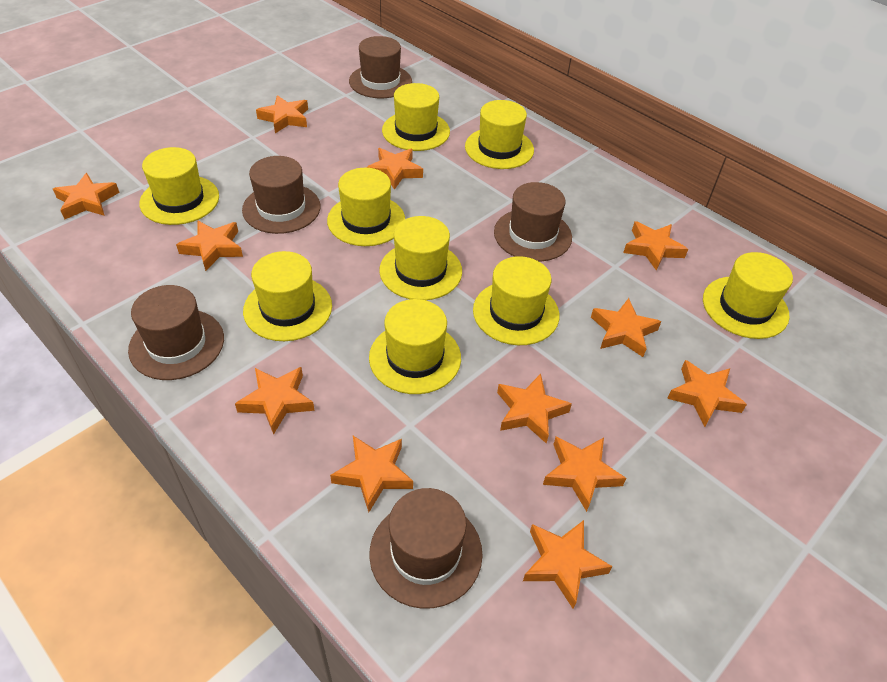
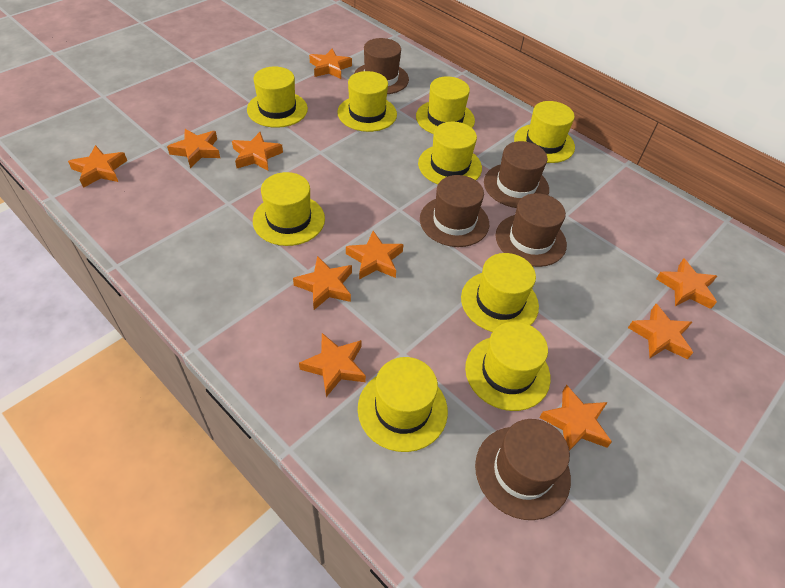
orange star: 12 -> 10

